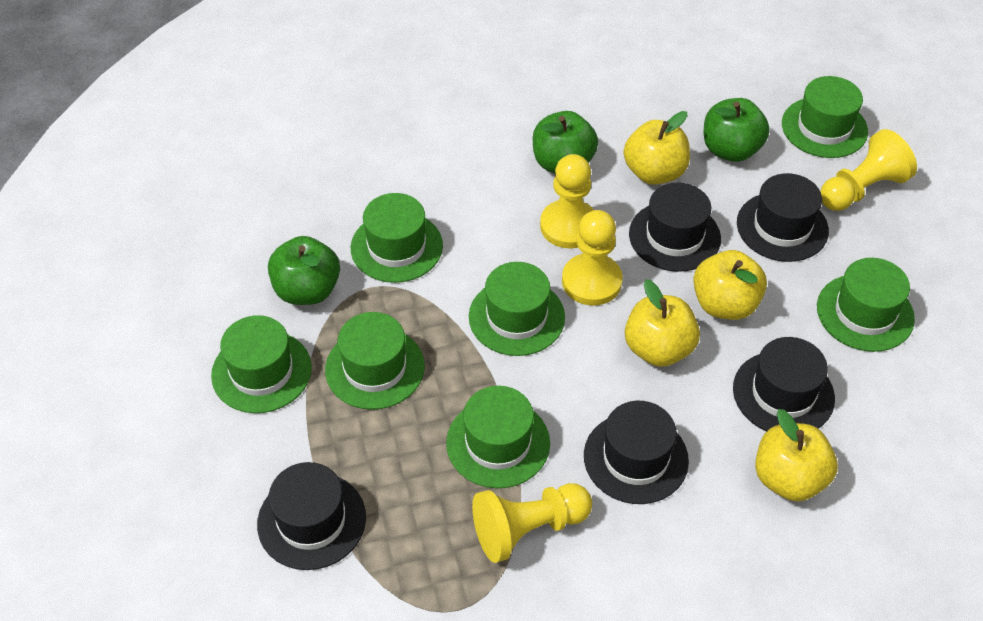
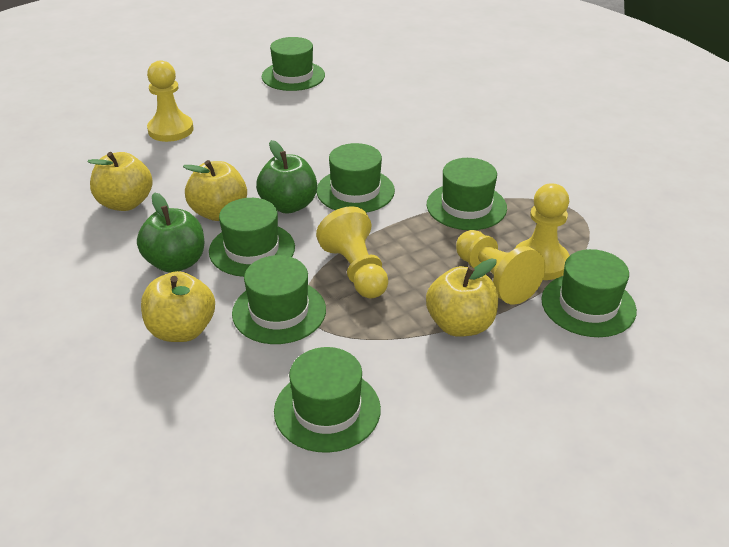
black hat: 5 -> 0
green apple: 3 -> 2

